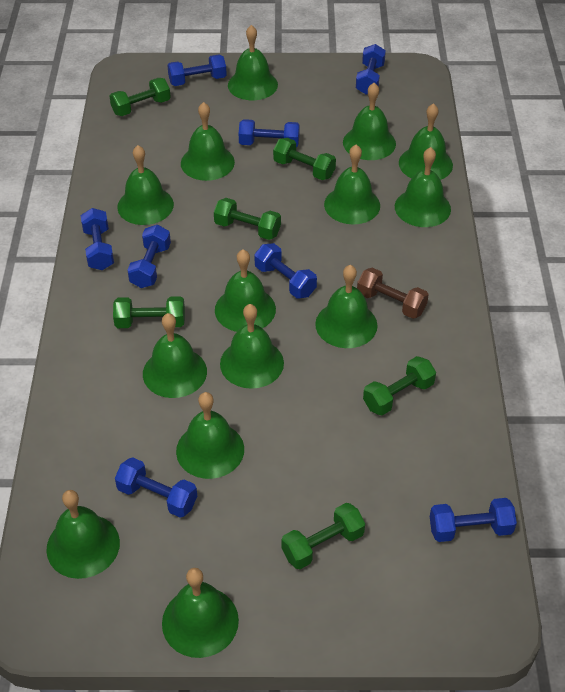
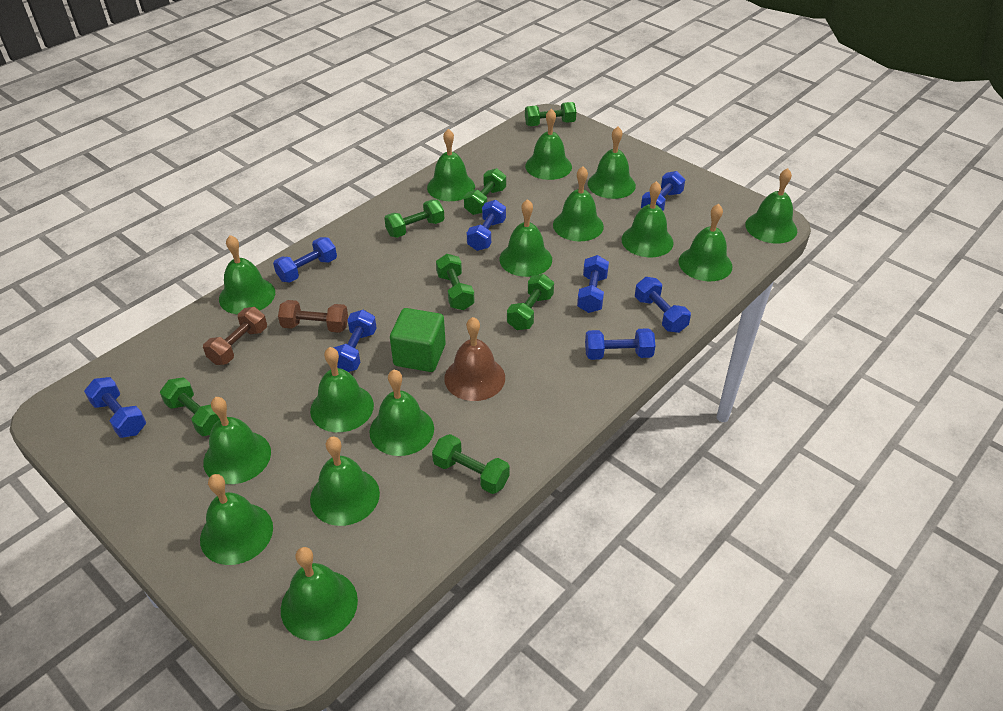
brown bell: 0 -> 1
brown dumbbell: 1 -> 2
green bell: 14 -> 15
green cube: 0 -> 1
green dumbbell: 6 -> 7

